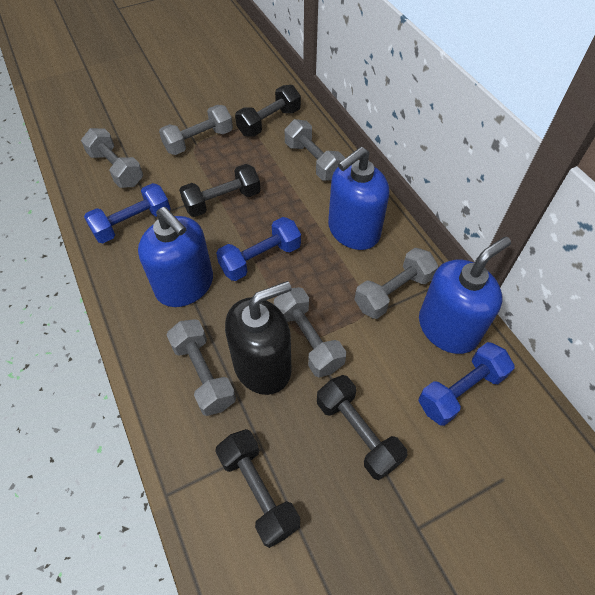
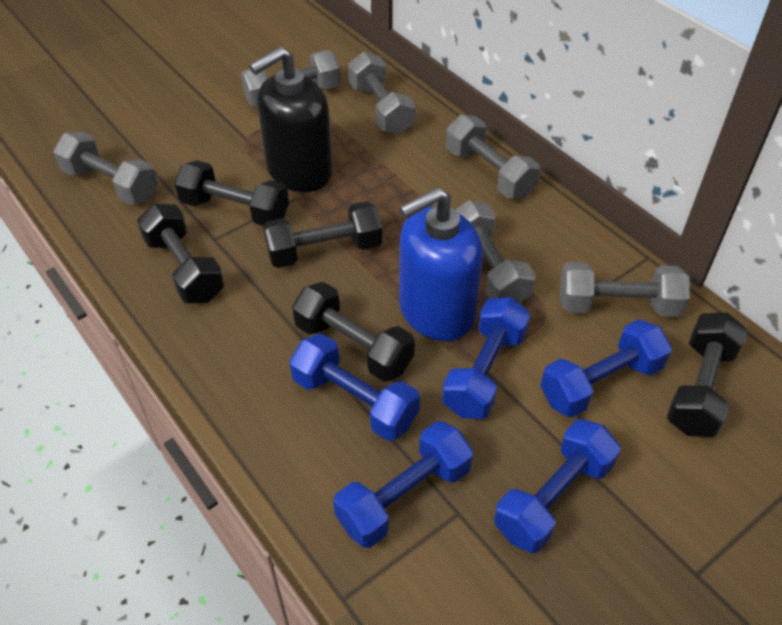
black dumbbell: 4 -> 5
blue dumbbell: 3 -> 5
blue soap dispenser: 3 -> 1

